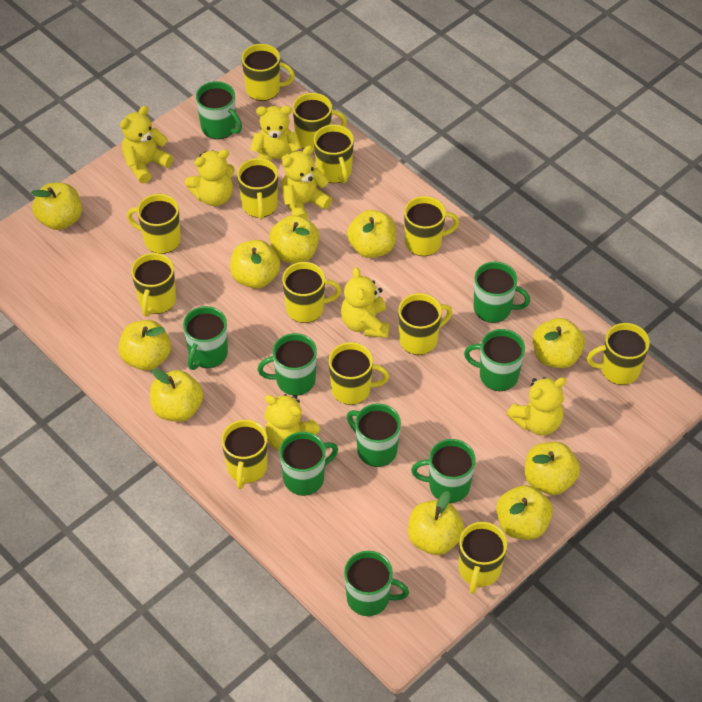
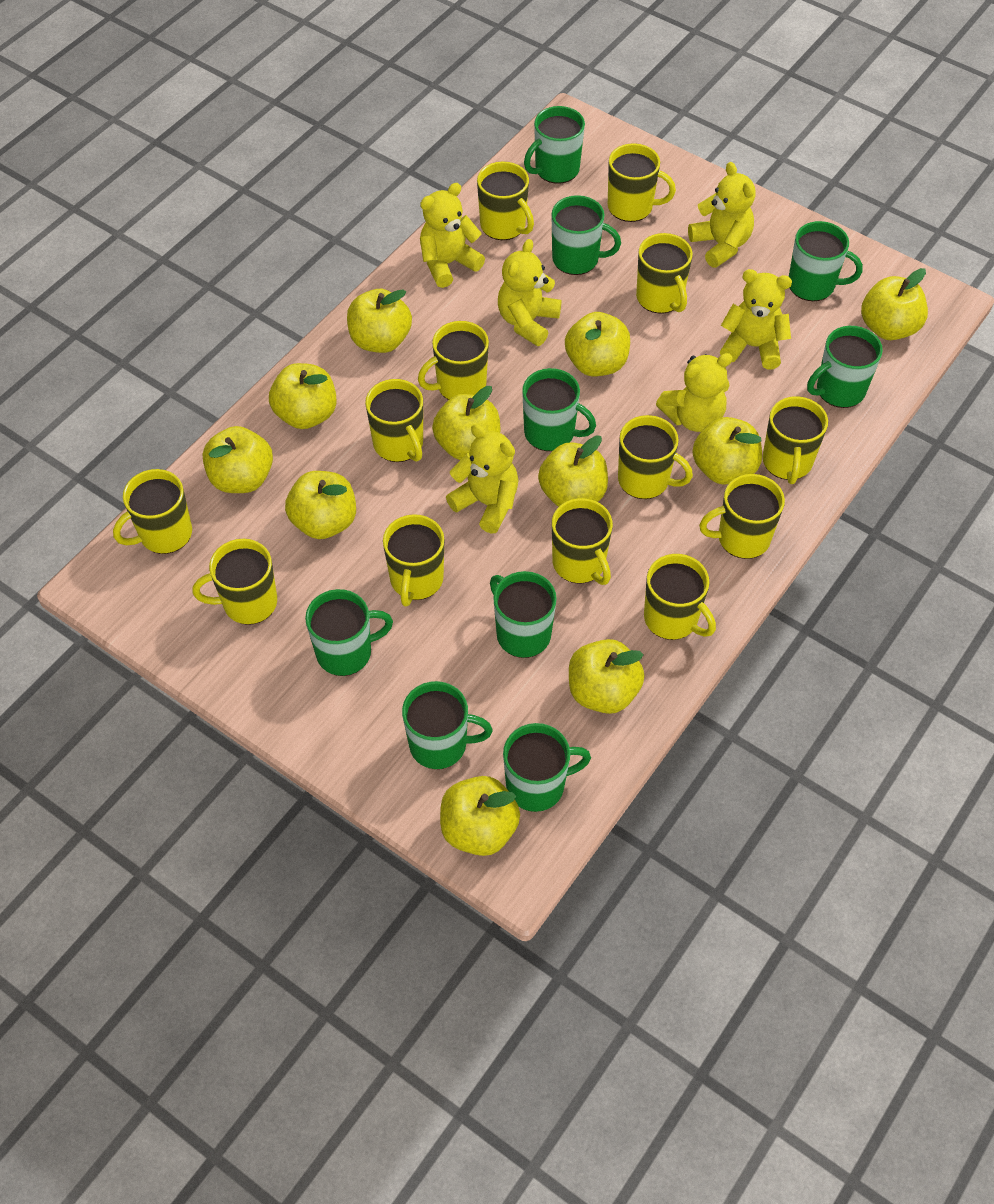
yellow apple: 10 -> 11
yellow teddy bear: 7 -> 6

